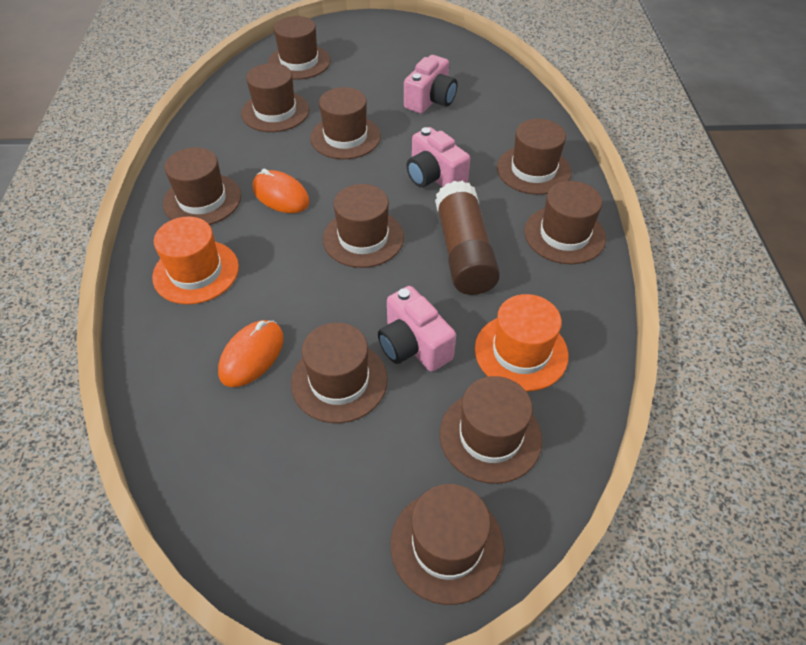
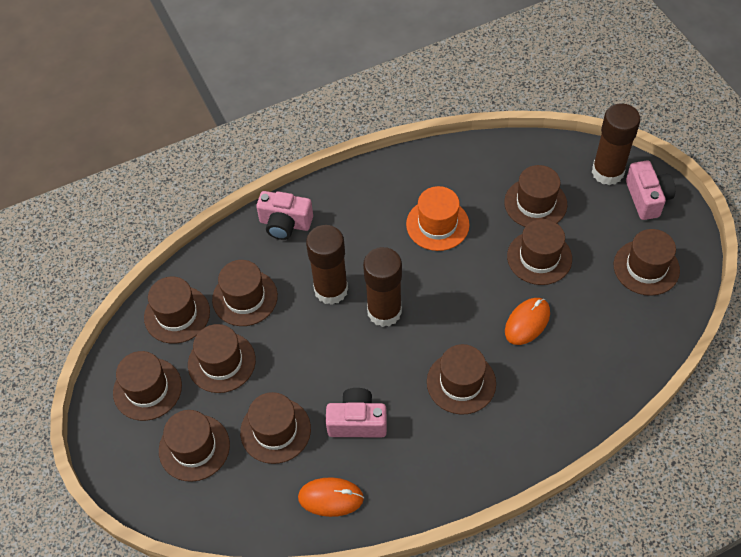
brown glue stick: 1 -> 3
orange hat: 2 -> 1

